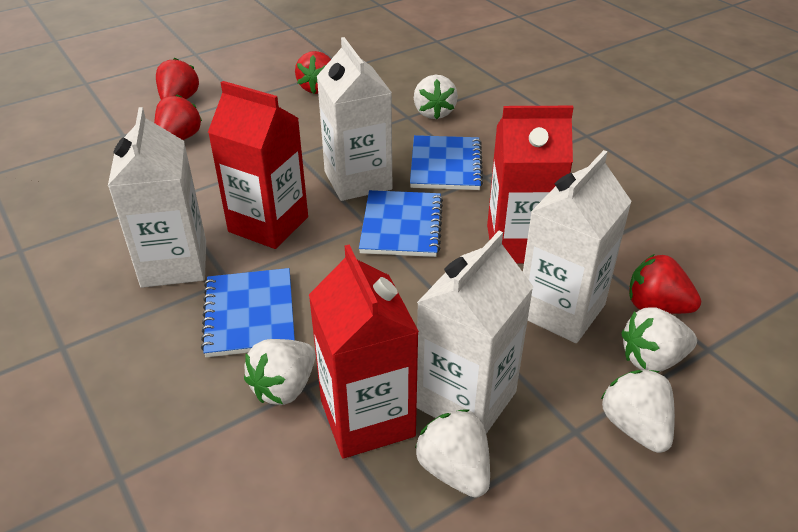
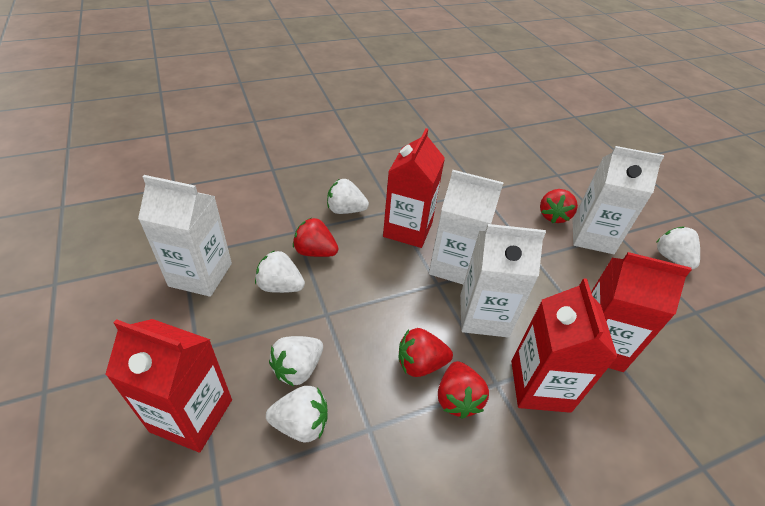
blue notebook: 3 -> 0
red carton: 3 -> 4

